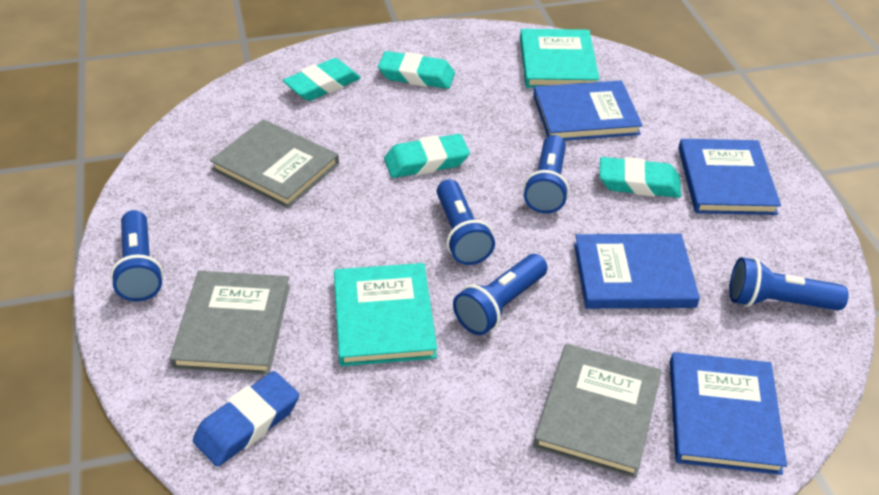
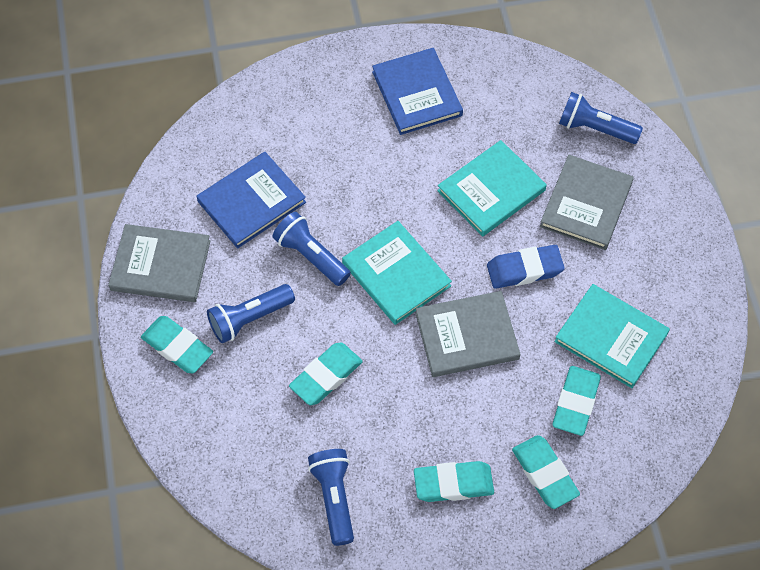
blue book: 4 -> 2
blue flashlight: 5 -> 4
turquoise book: 2 -> 3
turquoise eraser: 4 -> 5

